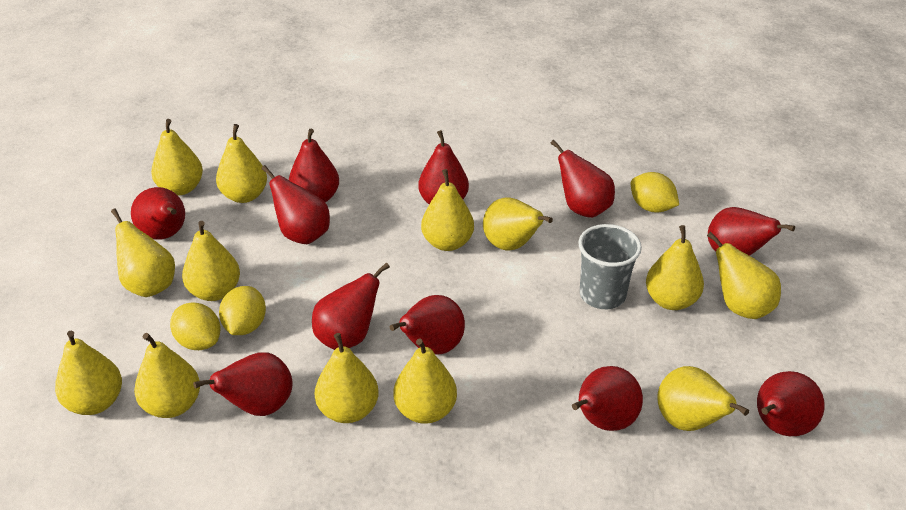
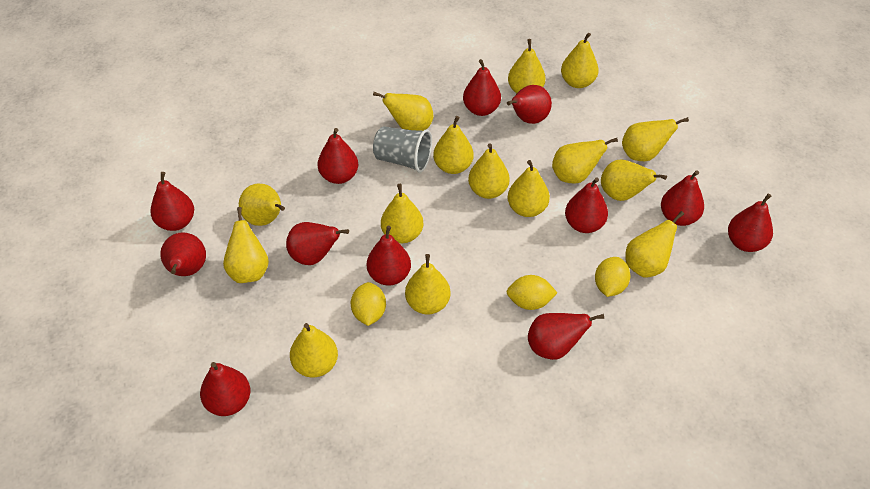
red pear: 11 -> 12
yellow pear: 13 -> 15

